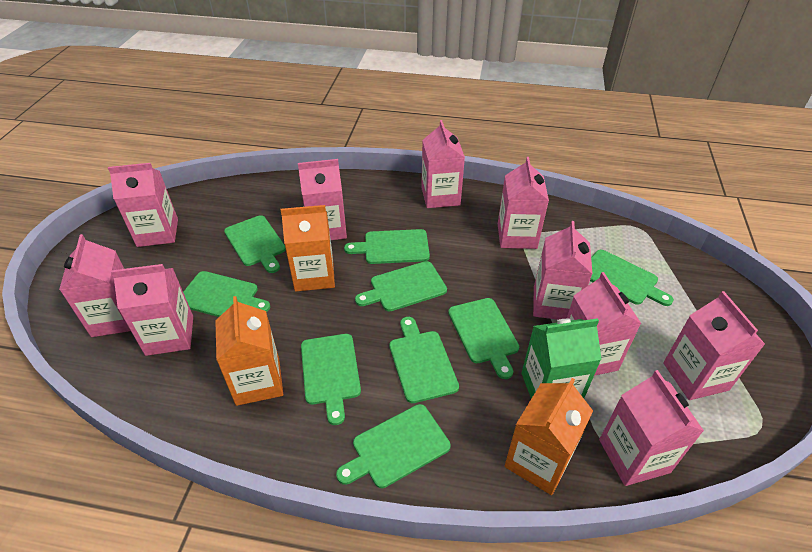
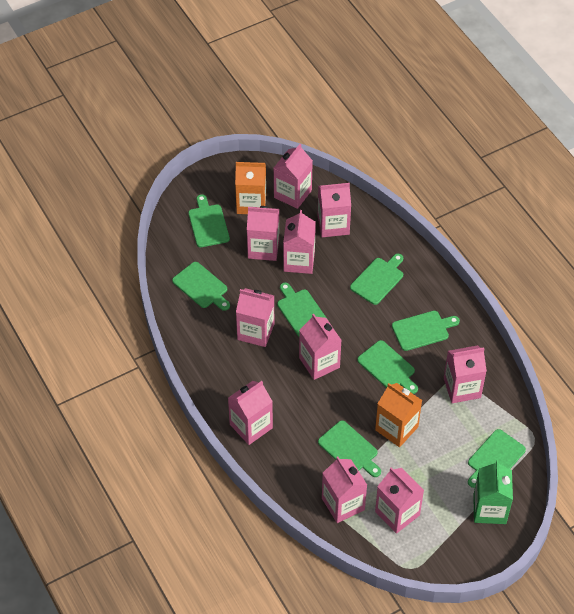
green cutting board: 9 -> 8
orange carton: 3 -> 2

